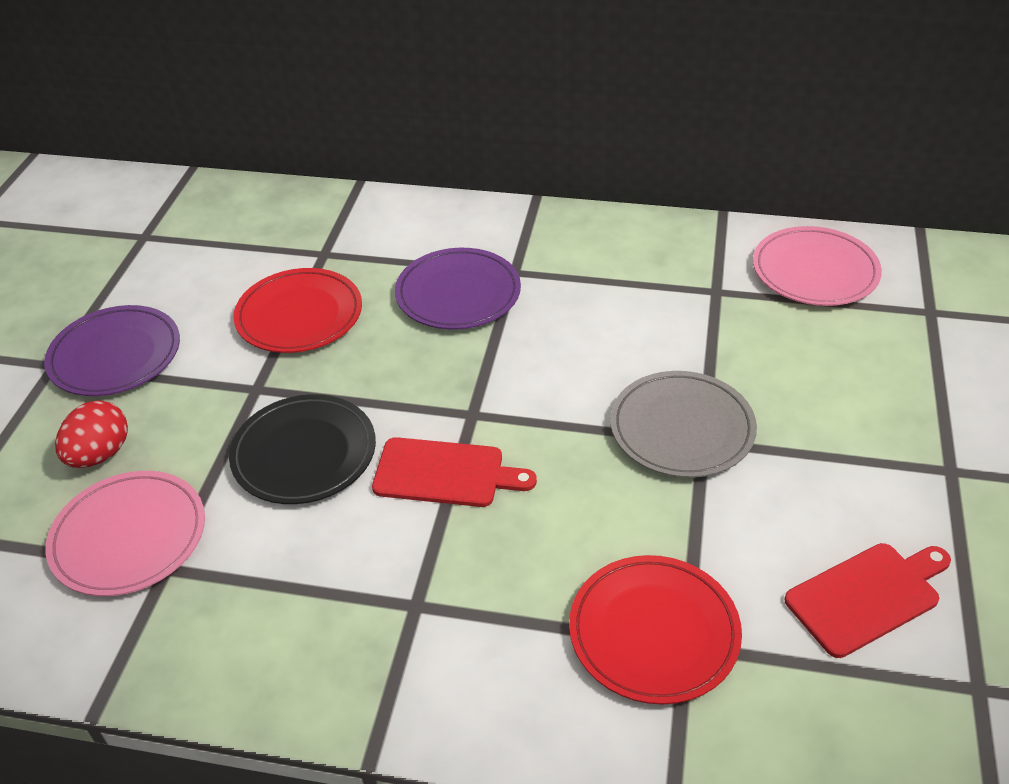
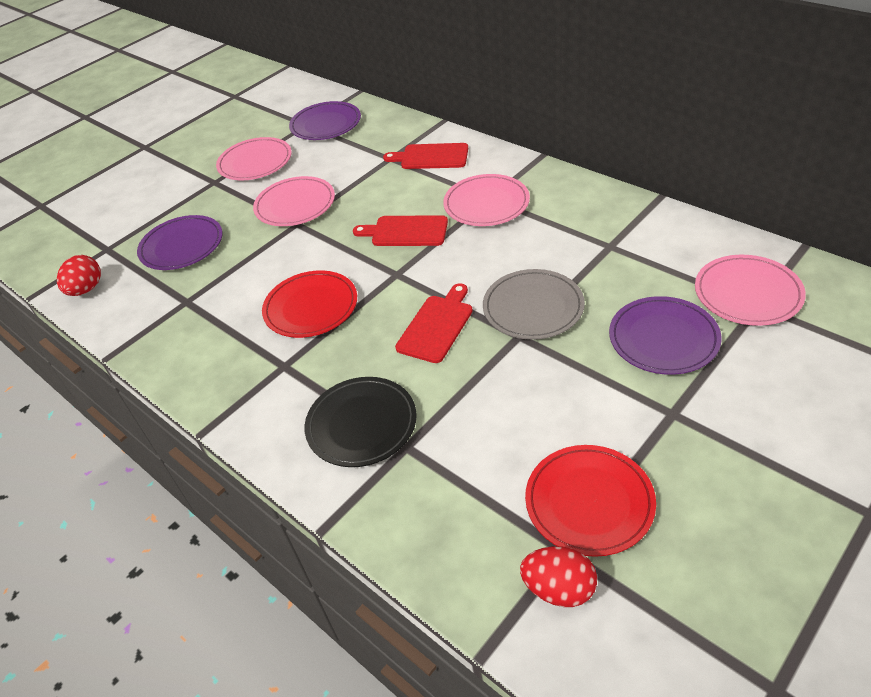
pink plate: 2 -> 4
purple plate: 2 -> 3
red cutting board: 2 -> 3
red egg: 1 -> 2

